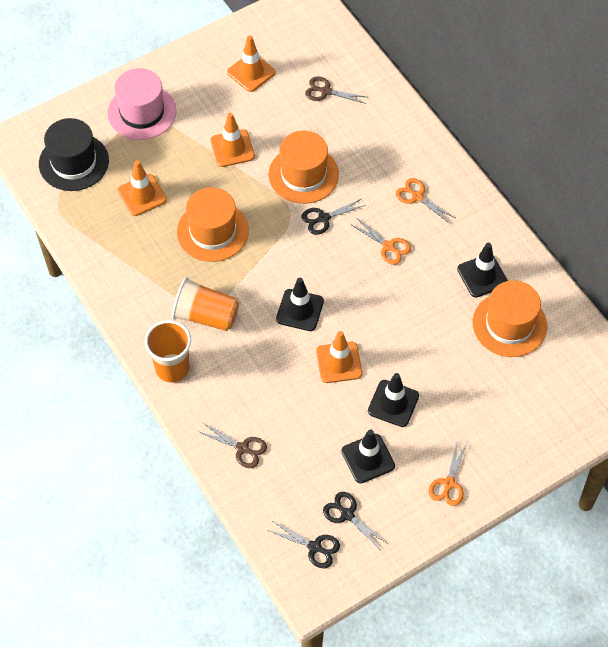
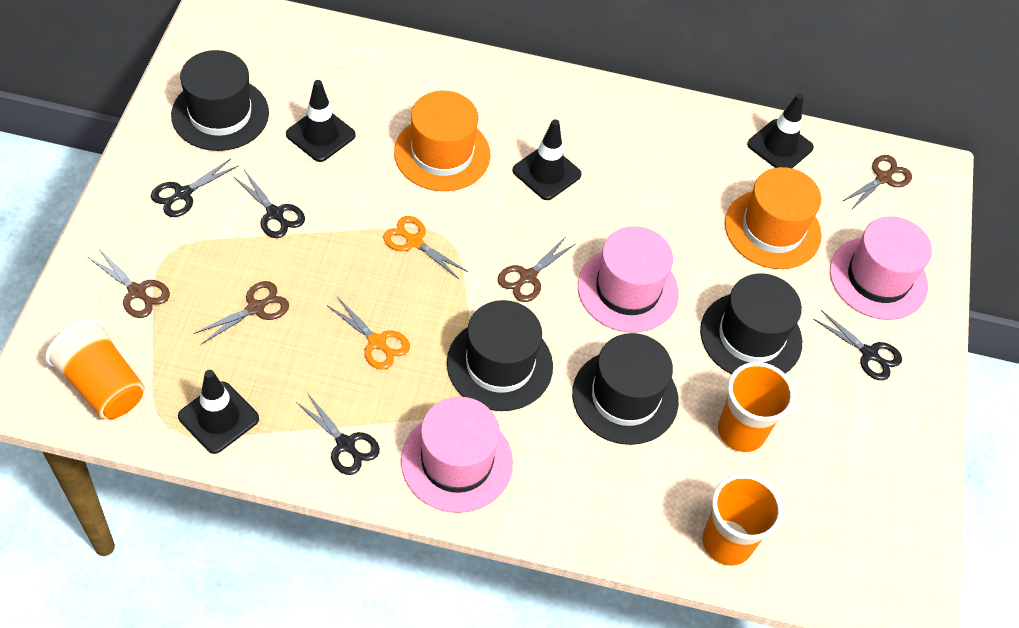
black hat: 1 -> 4
black scissors: 3 -> 4
brown scissors: 2 -> 4
orange cup: 2 -> 3
orange hat: 3 -> 2
orange scissors: 3 -> 2
orange traffic cone: 4 -> 0
pink hat: 1 -> 3

